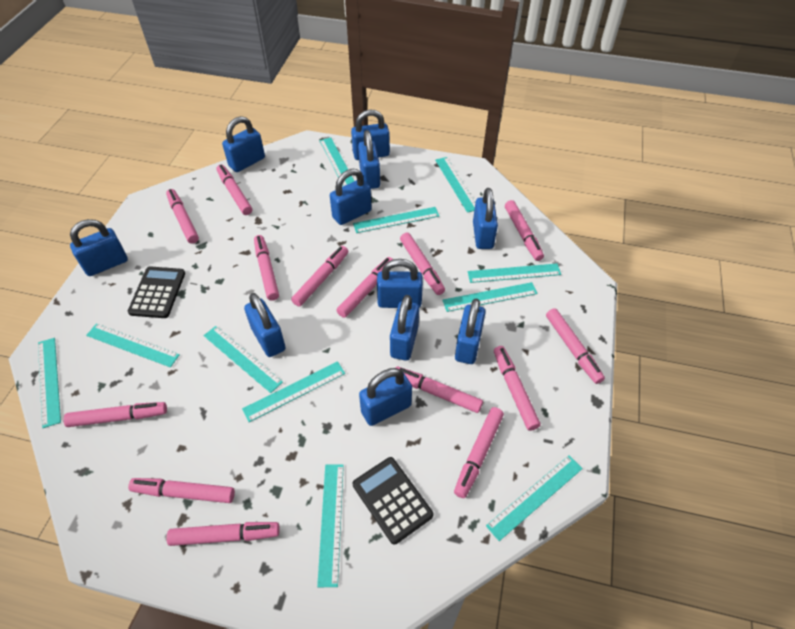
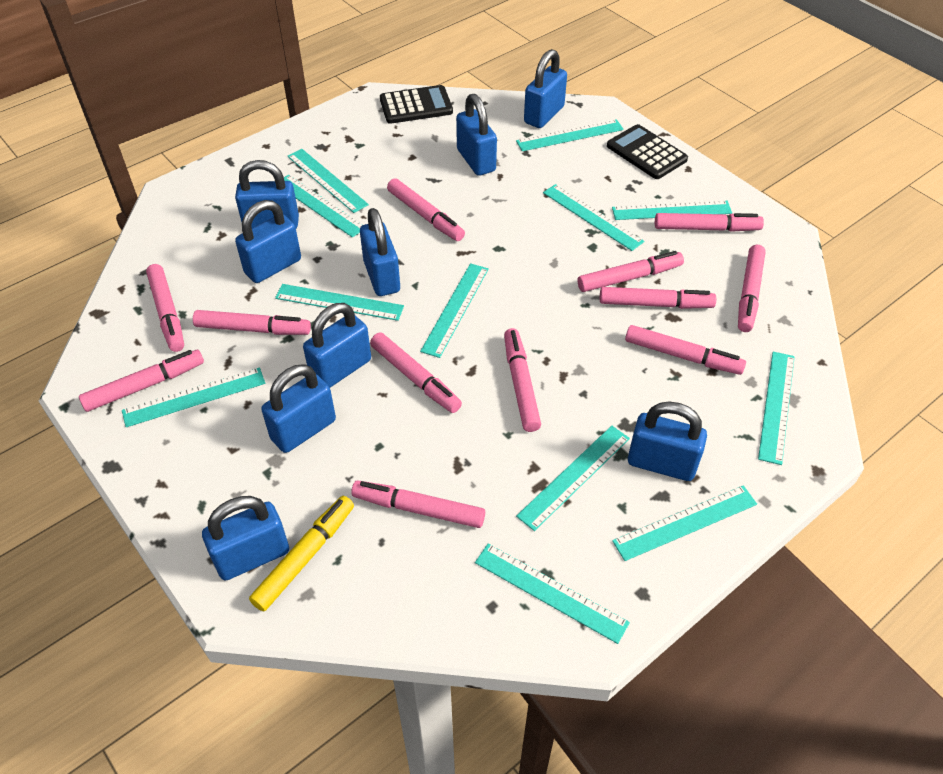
blue padlock: 11 -> 9
pink marker: 14 -> 12
turquoise ruler: 11 -> 12
yellow marker: 0 -> 1

